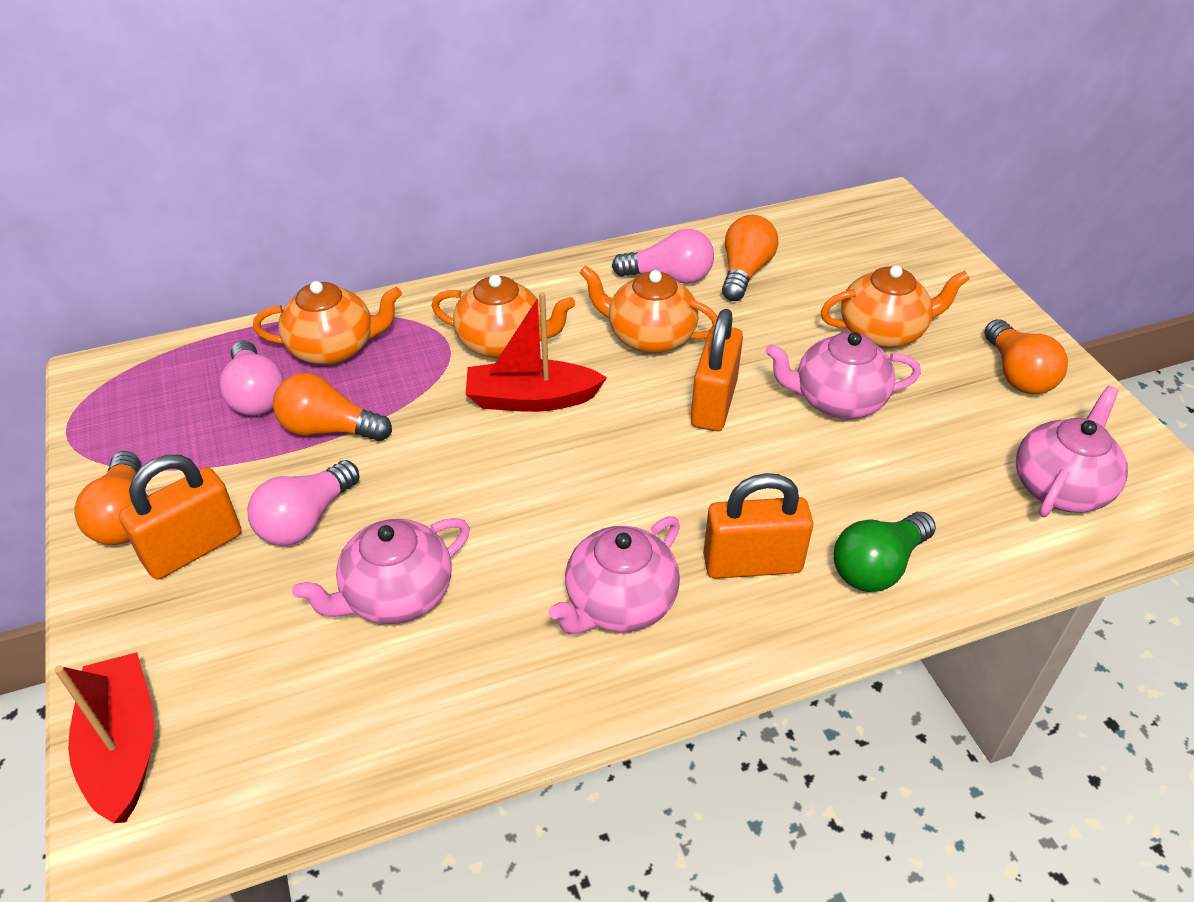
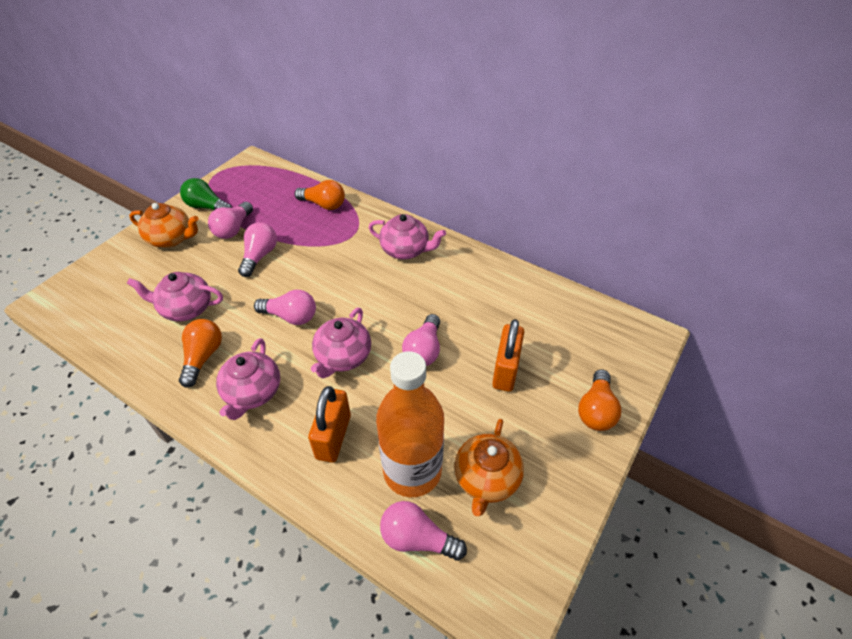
orange bottle: 0 -> 1
orange light bulb: 4 -> 3
orange padlock: 3 -> 2
orange teapot: 4 -> 2
pink light bulb: 3 -> 5
red boat: 2 -> 0

